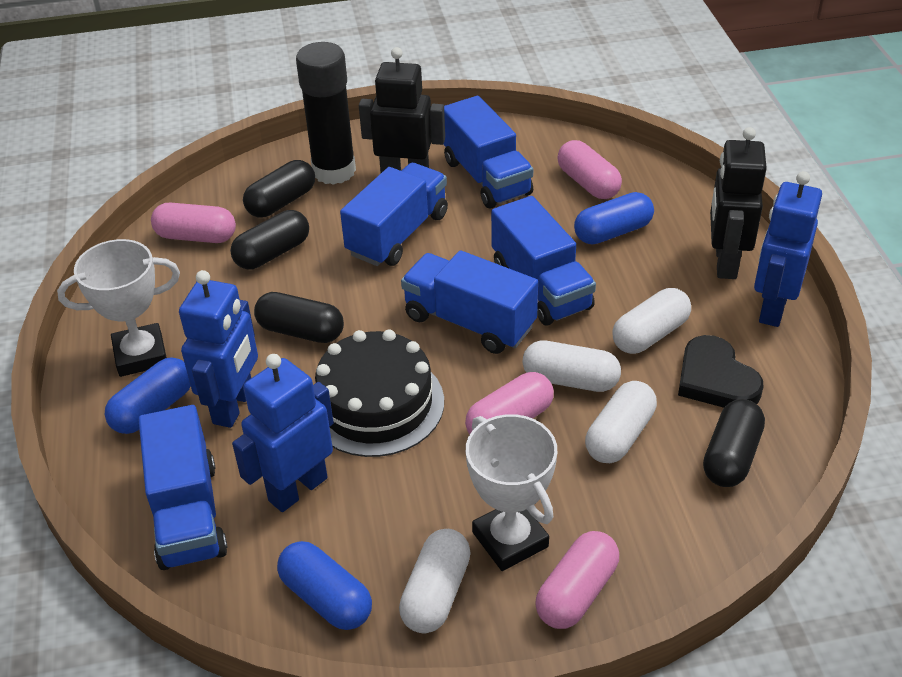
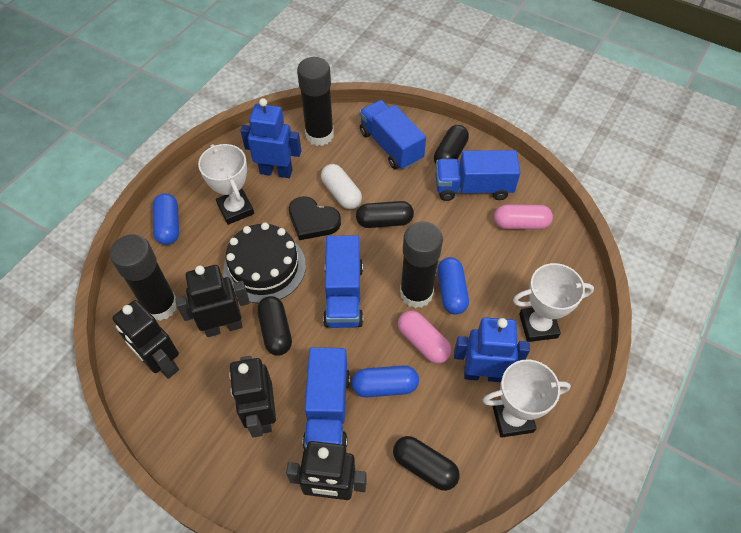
black glue stick: 1 -> 3
black robot: 2 -> 4
blue robot: 3 -> 2
blue truck: 5 -> 4
pink capsule: 4 -> 2
white capsule: 4 -> 1
white trophy: 2 -> 3

